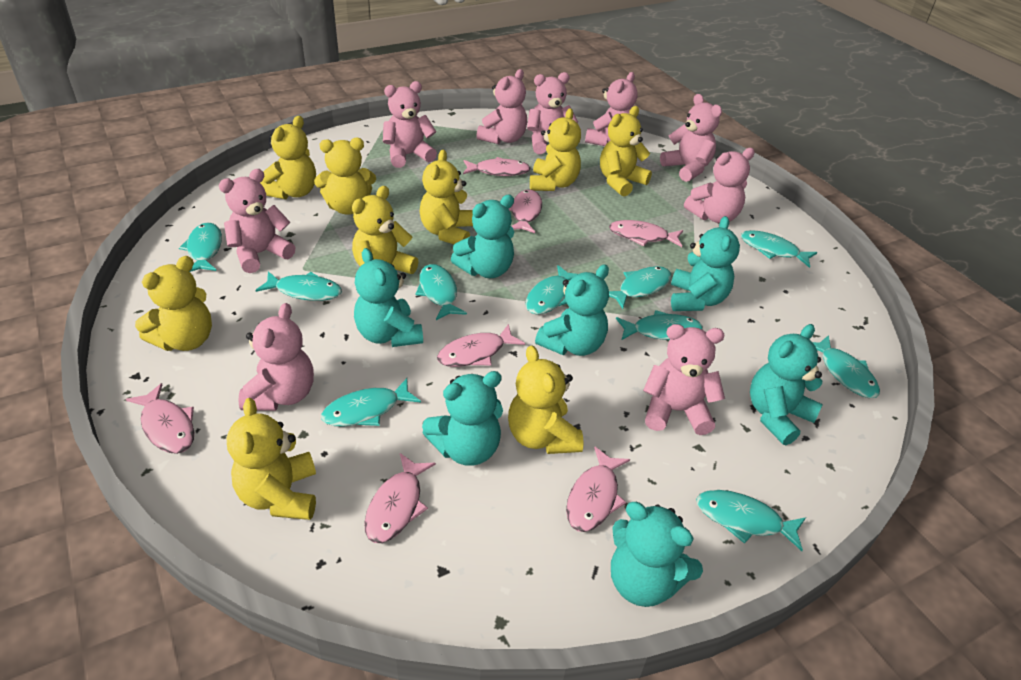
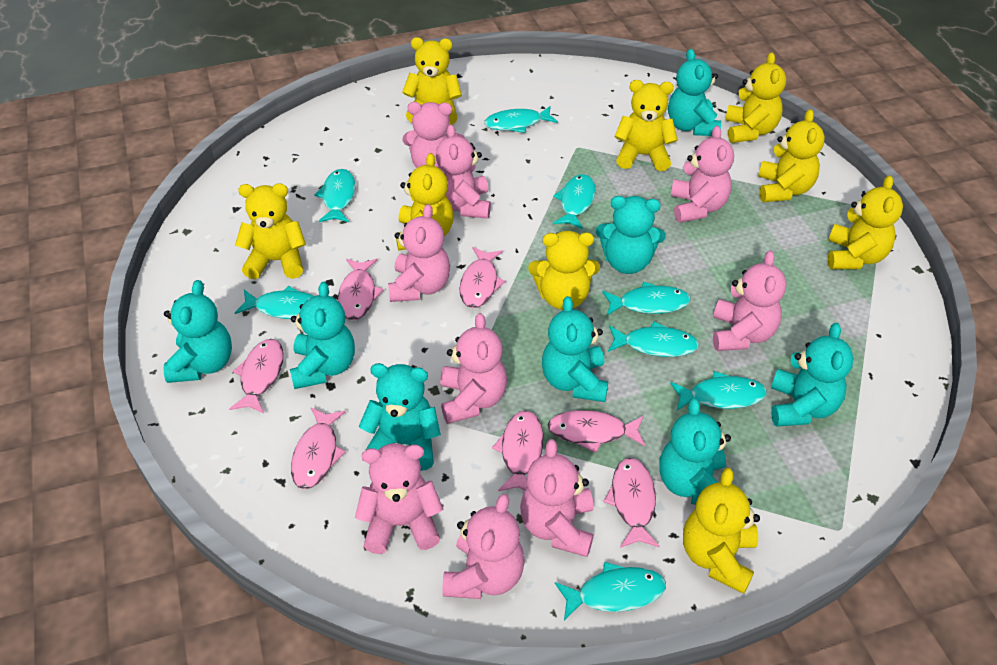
turquoise fish: 10 -> 8
turquoise teddy bear: 7 -> 8

